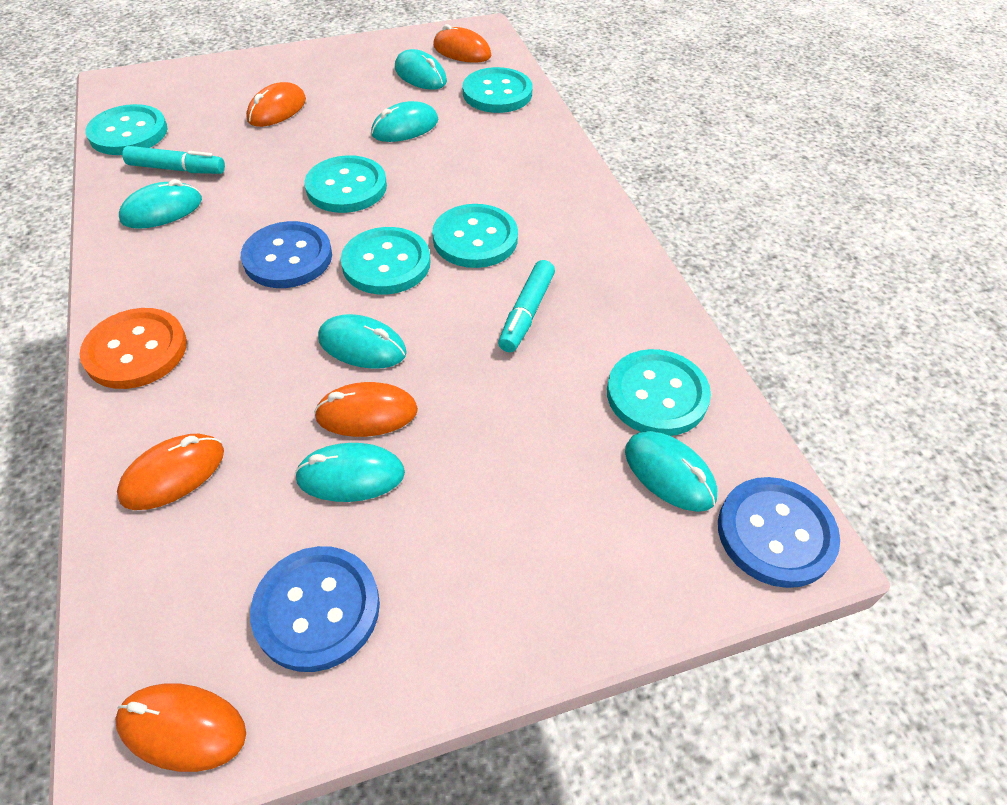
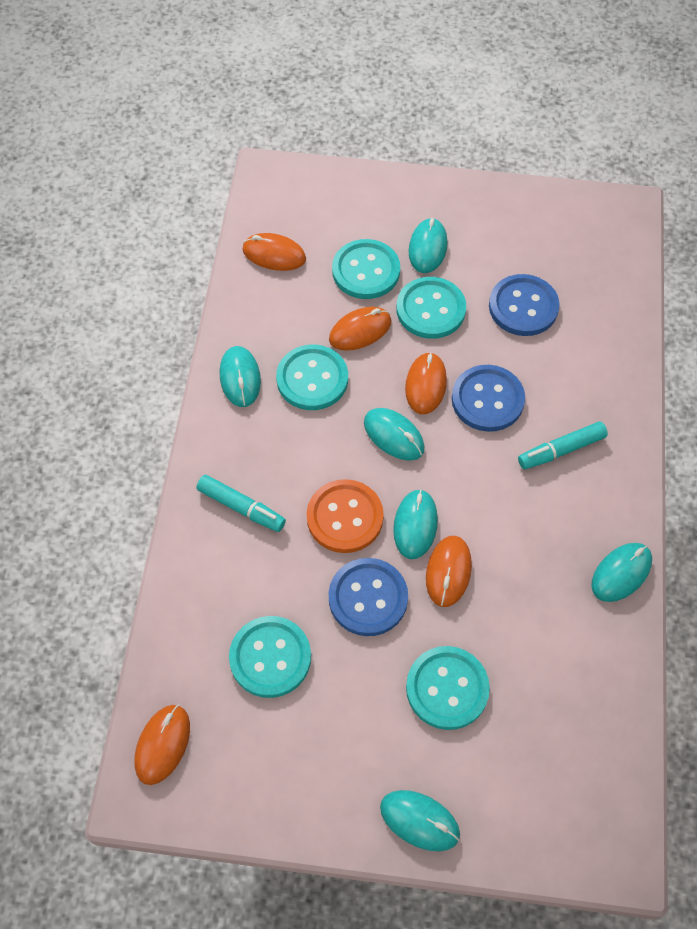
turquoise button: 6 -> 5

